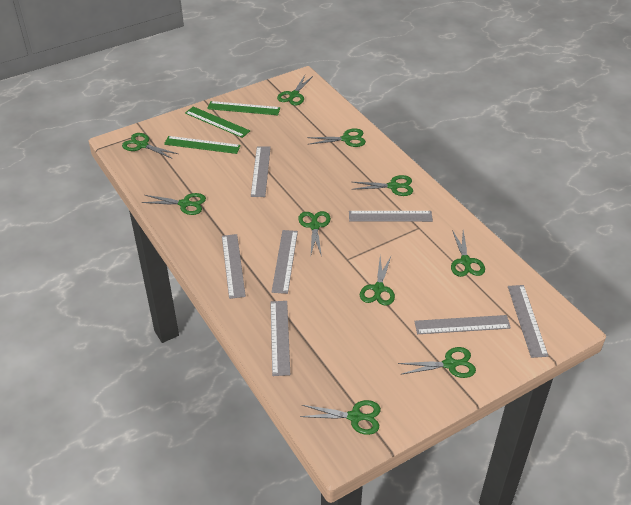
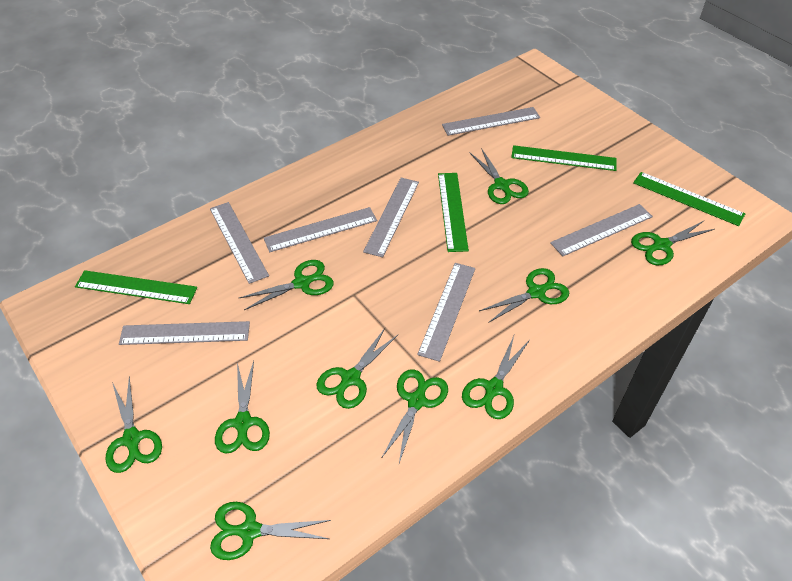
green ruler: 3 -> 4

